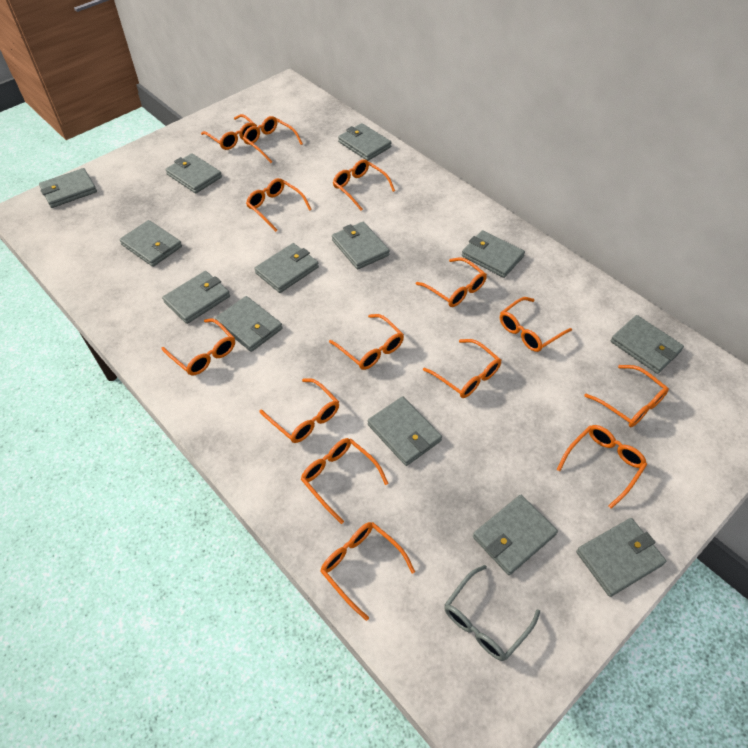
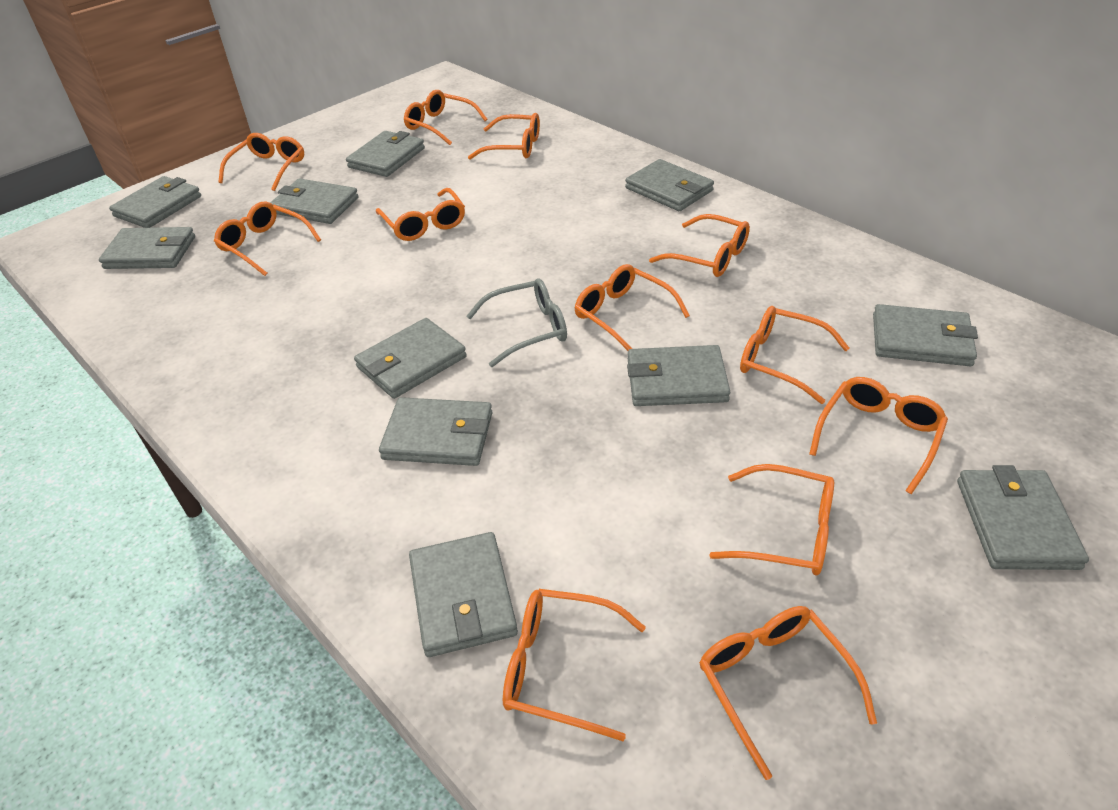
grey wallet: 13 -> 11
orange glasses: 14 -> 12

